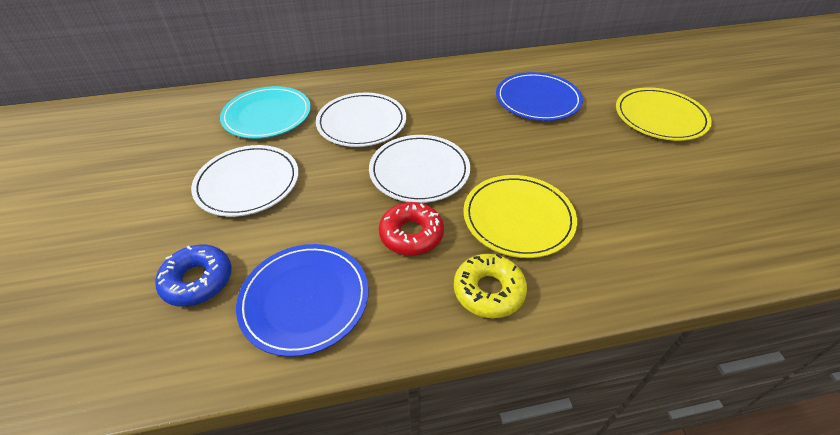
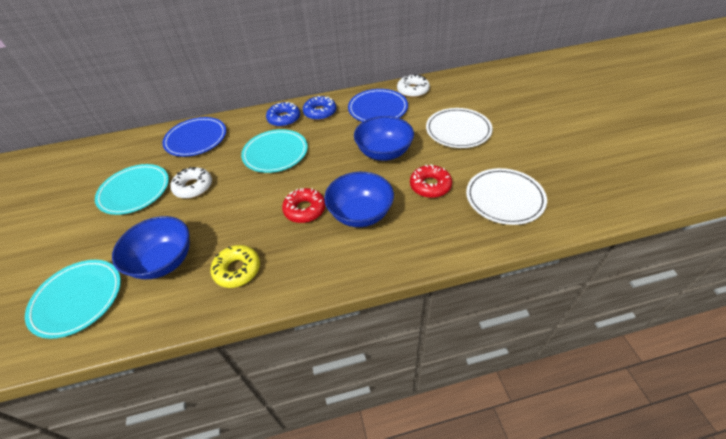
blue bowl: 0 -> 3
blue donut: 1 -> 2
red donut: 1 -> 2
turquoise plate: 1 -> 3
white donut: 0 -> 2
white plate: 3 -> 2
yellow plate: 2 -> 0

